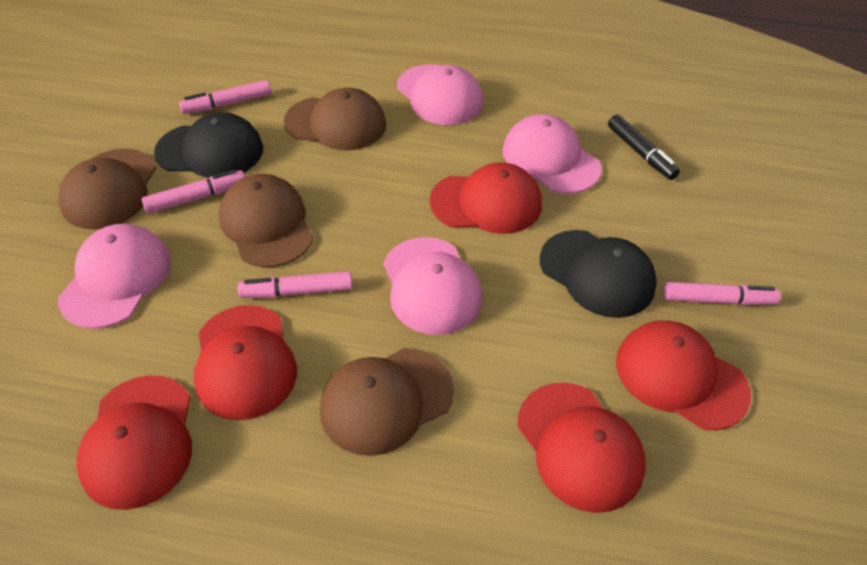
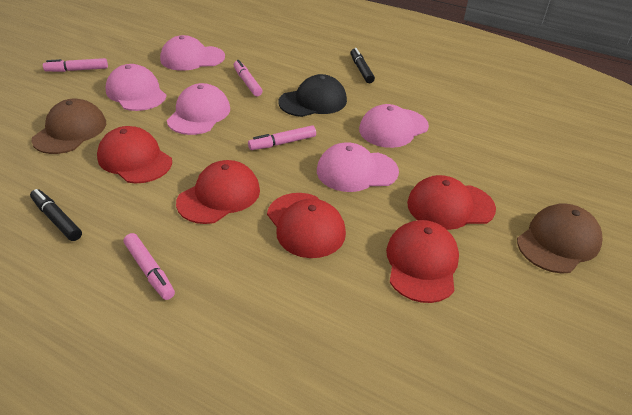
black cap: 2 -> 1
black marker: 1 -> 2
brown cap: 4 -> 2
pink cap: 4 -> 5

